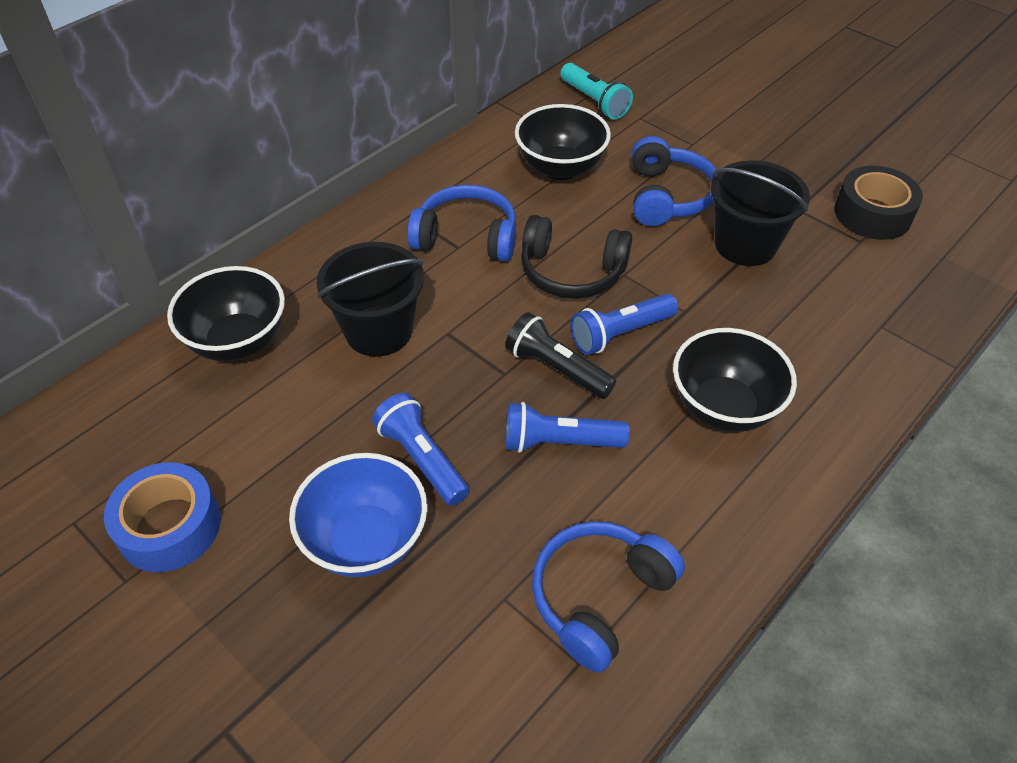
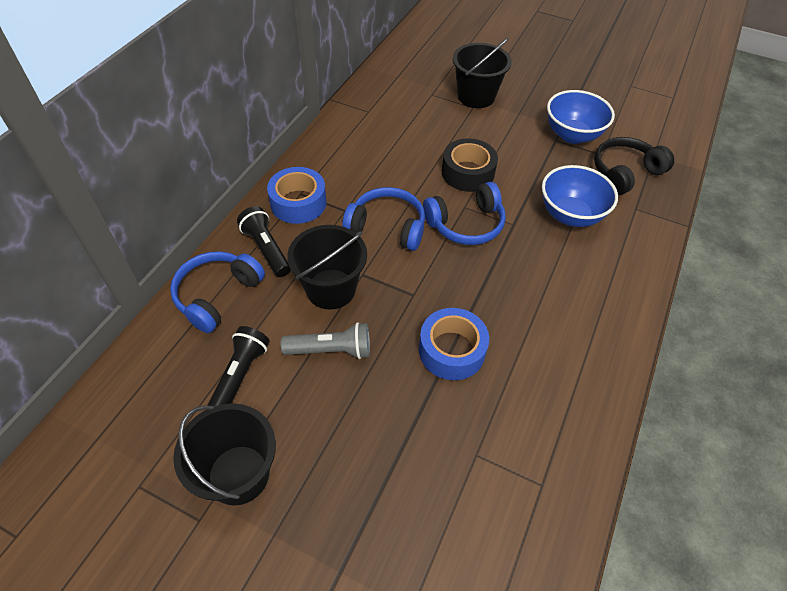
black bowl: 3 -> 0
black bucket: 2 -> 3
black flashlight: 1 -> 2
blue bowl: 1 -> 2
blue flashlight: 3 -> 0
blue tape: 1 -> 2
grey flashlight: 0 -> 1
turquoise flashlight: 1 -> 0

